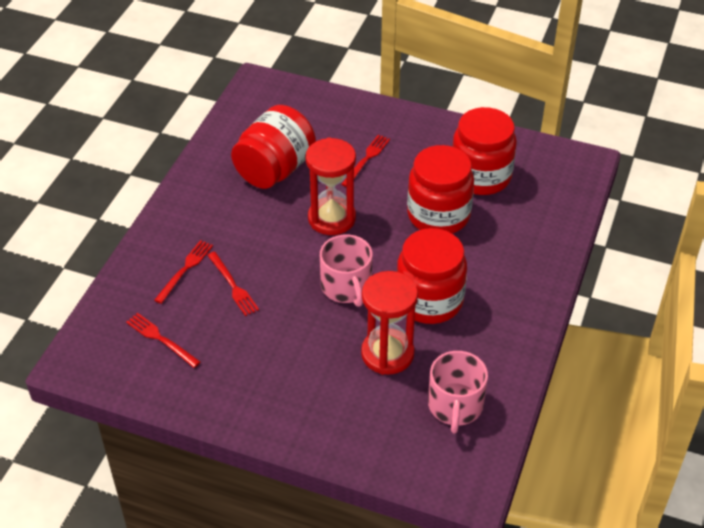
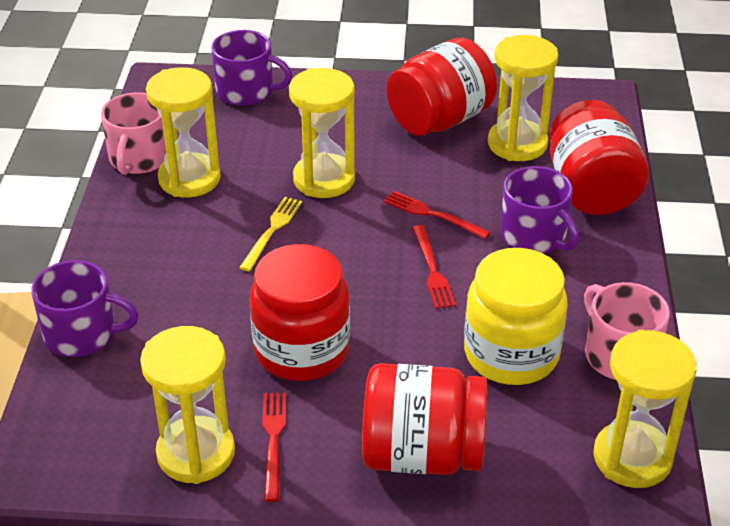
purple mug: 0 -> 3
red fork: 4 -> 3
red hourglass: 2 -> 0
yellow fork: 0 -> 1
yellow hourglass: 0 -> 5
yellow jar: 0 -> 1

